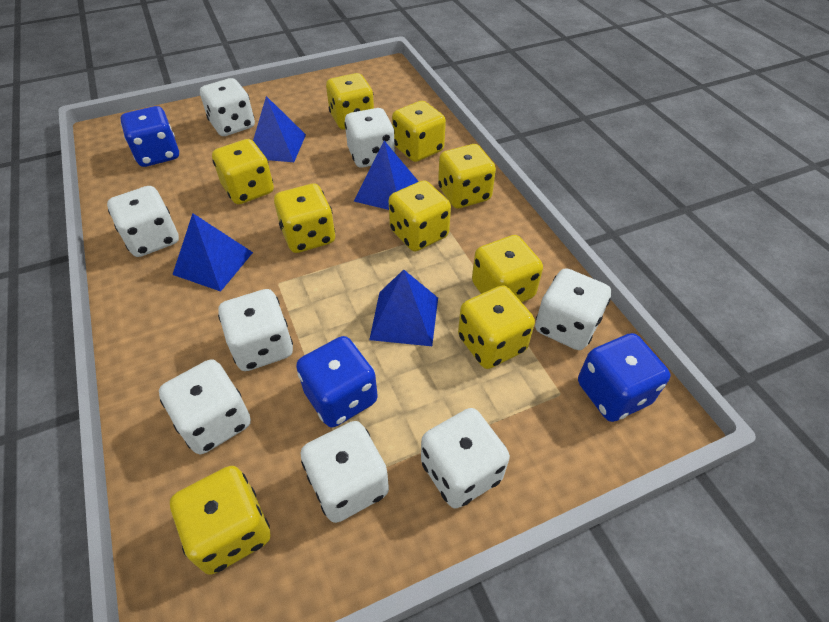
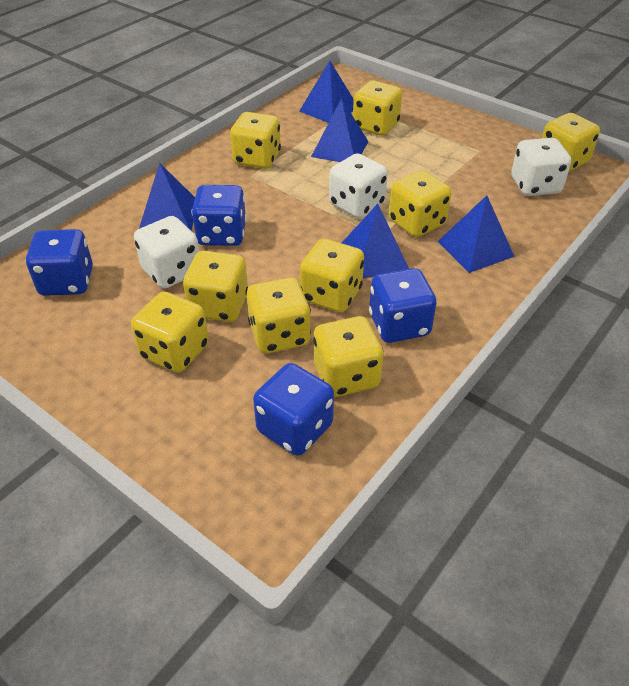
blue dice: 3 -> 4
blue pyramid: 4 -> 5
white dice: 8 -> 3

